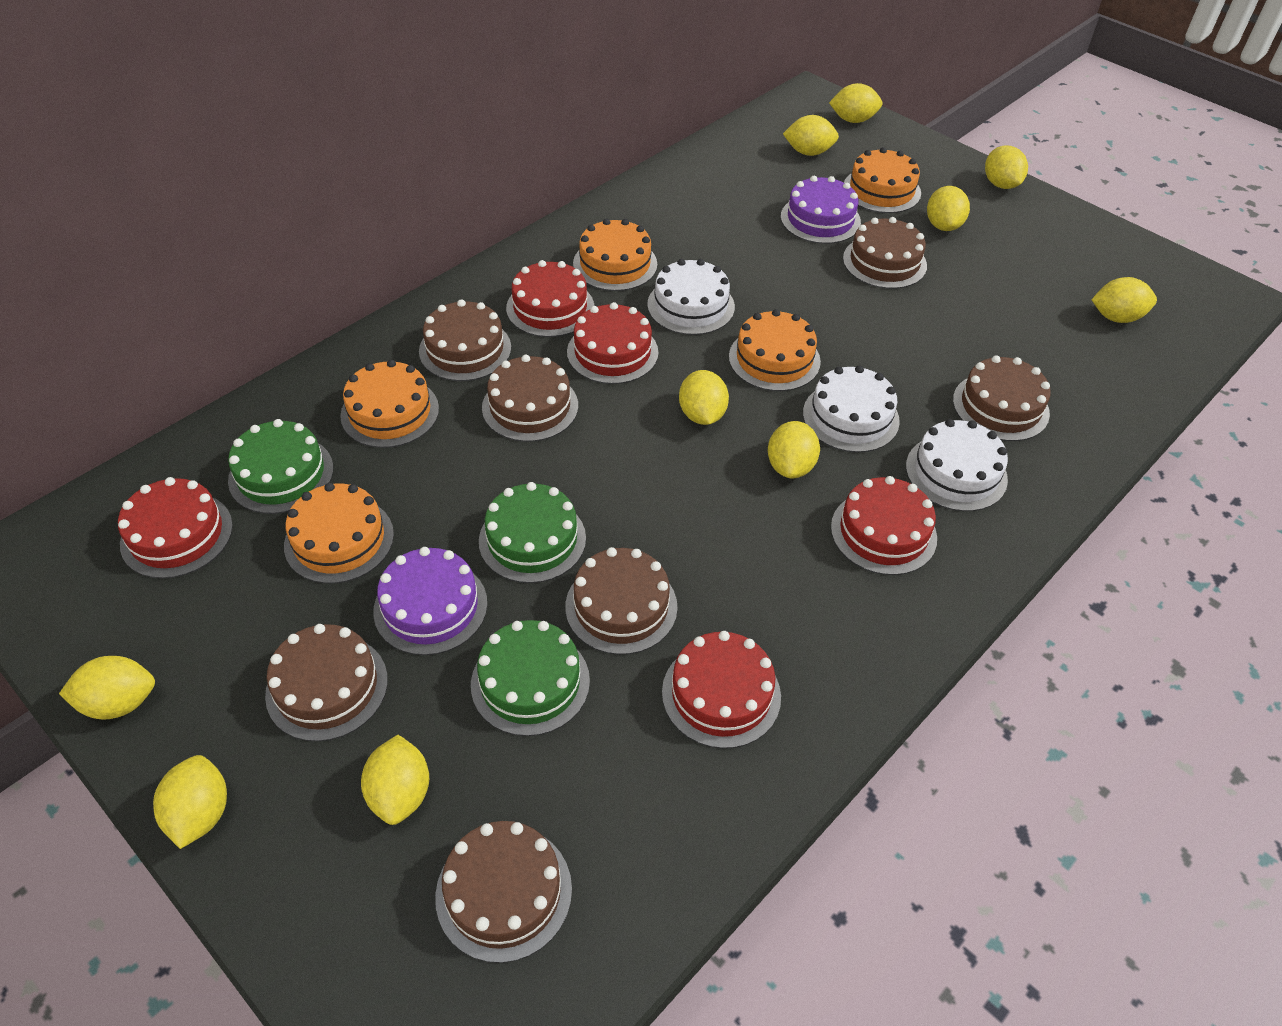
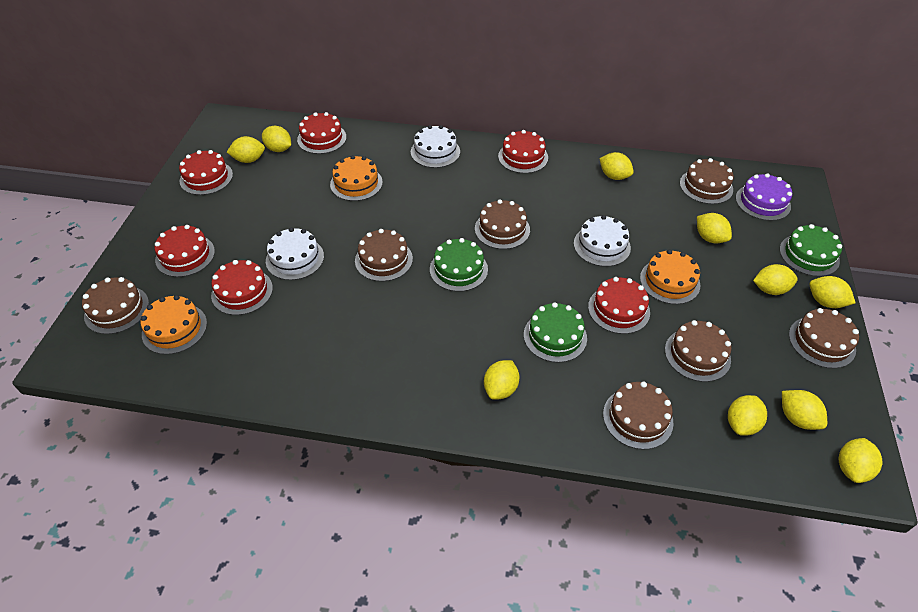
orange cake: 5 -> 3
purple cake: 2 -> 1
red cake: 5 -> 6

